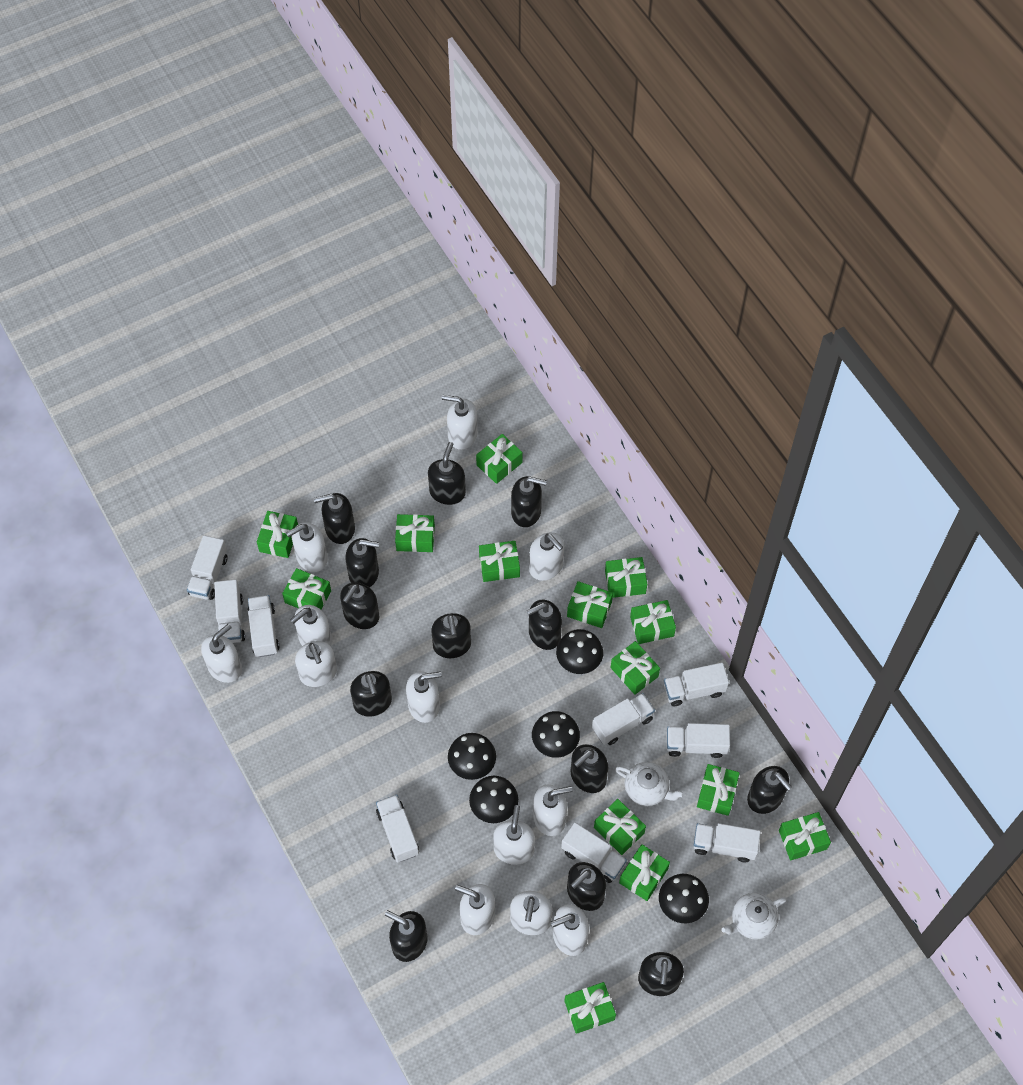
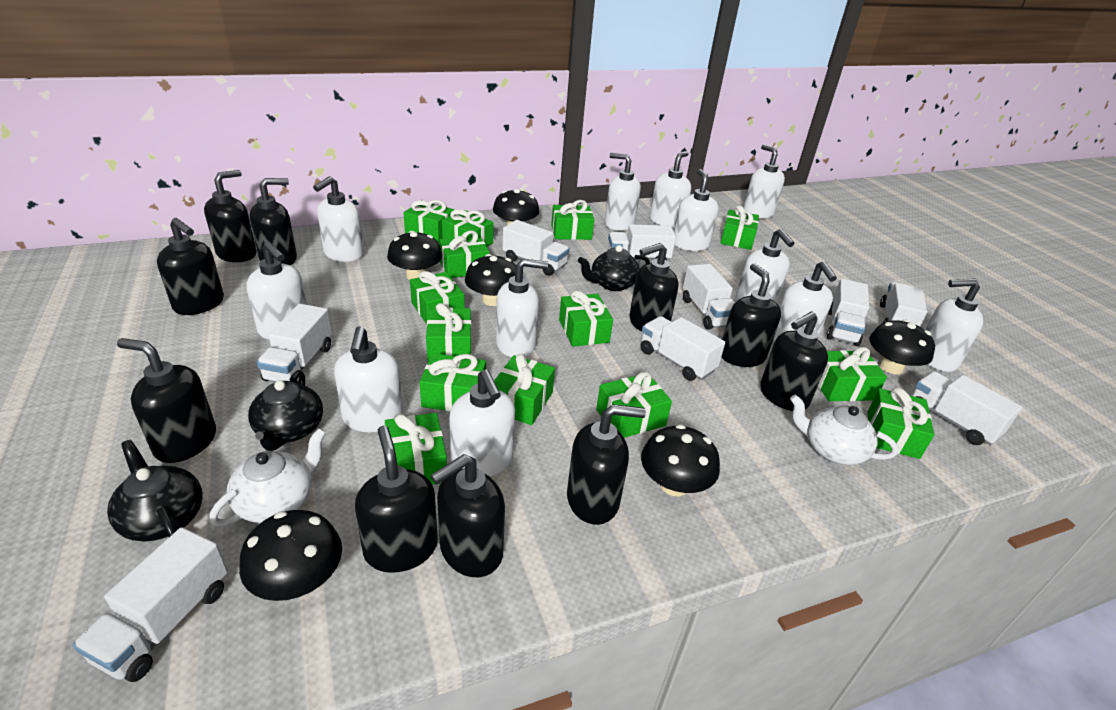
black mushroom: 5 -> 6
black soap dispenser: 13 -> 10
black teapot: 0 -> 3

